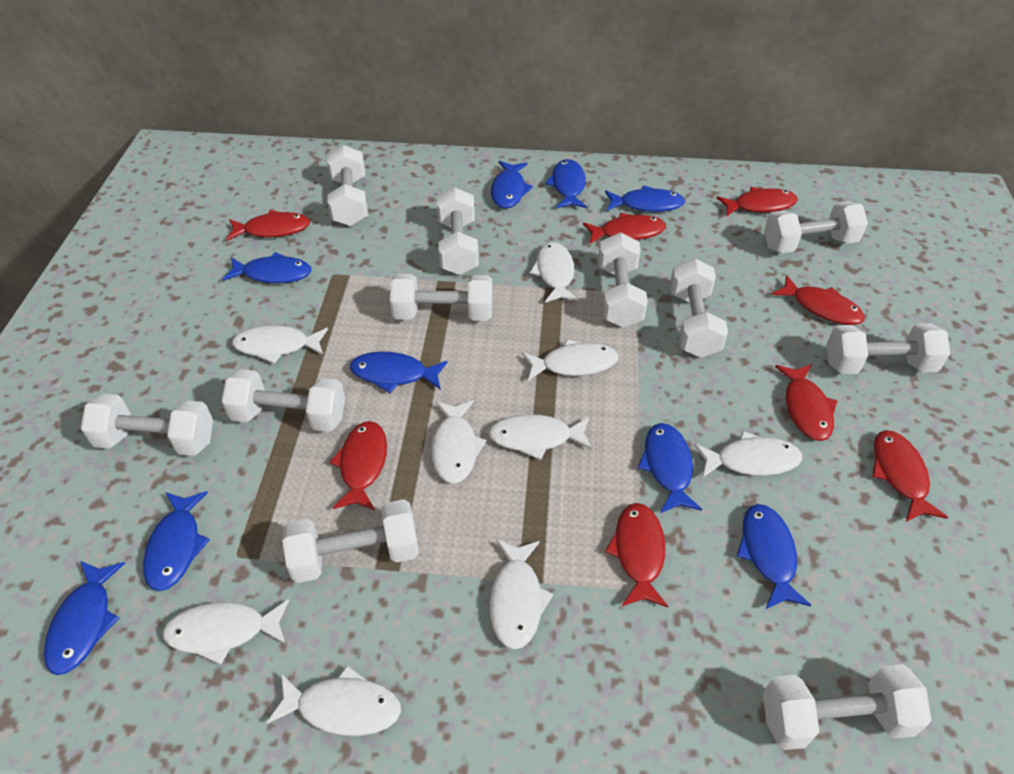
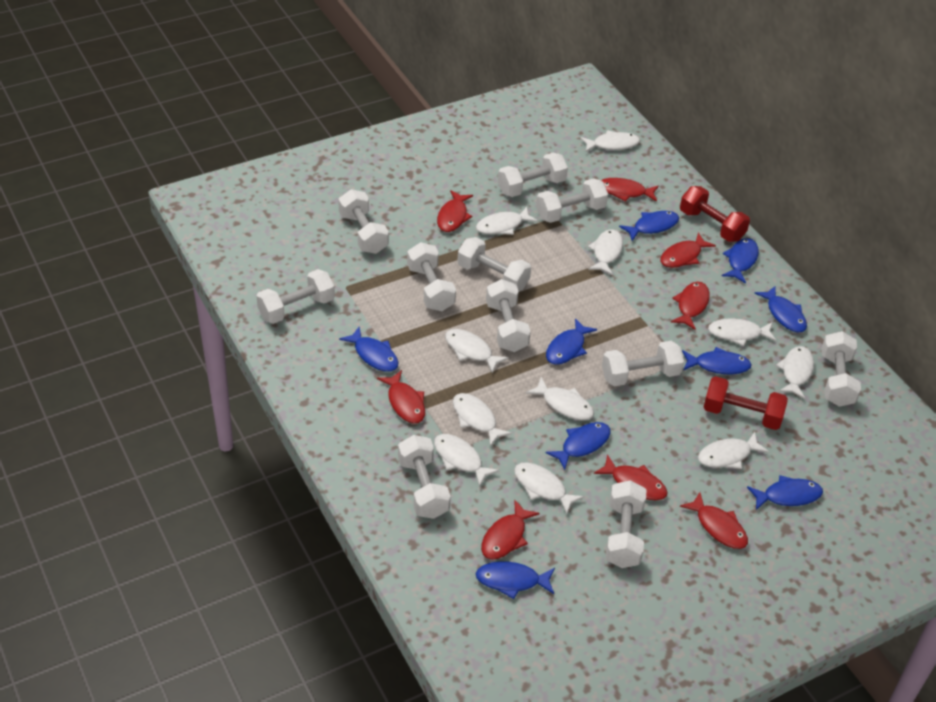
red dumbbell: 0 -> 2
white fish: 9 -> 11

